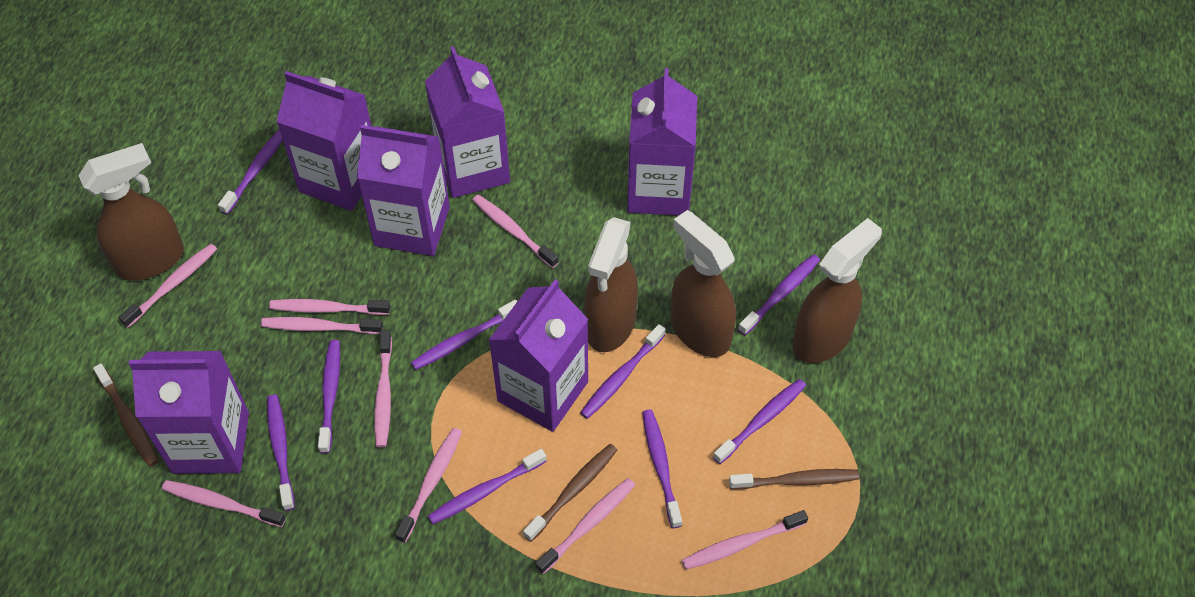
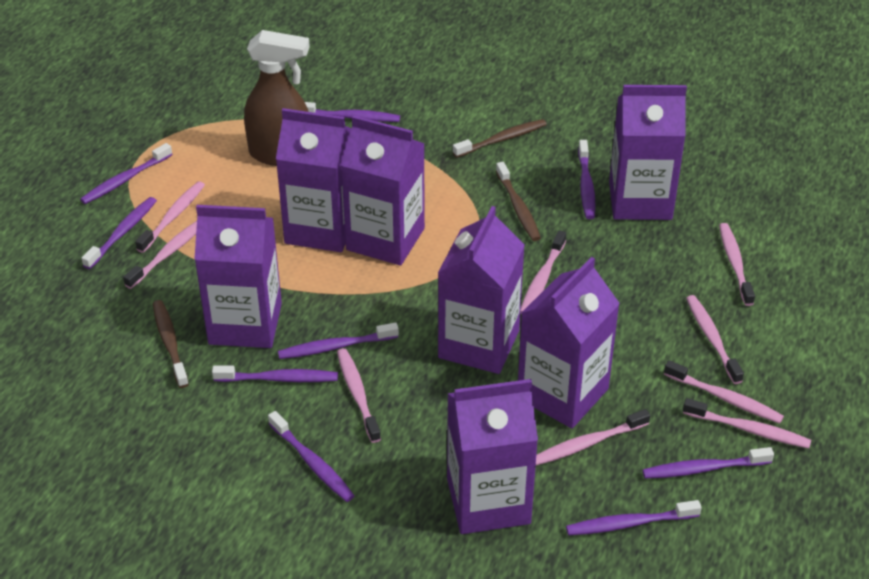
brown spray bottle: 4 -> 1
purple carton: 6 -> 7

